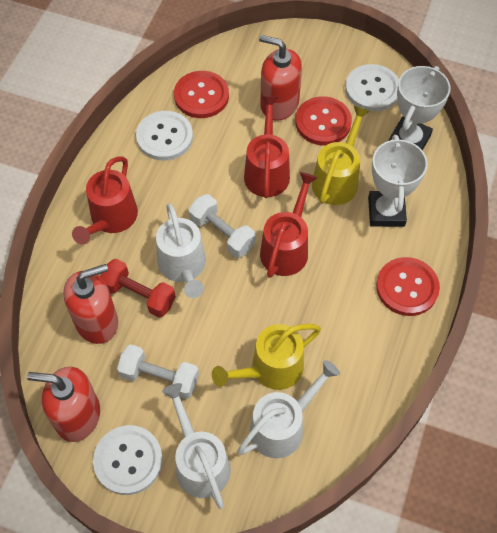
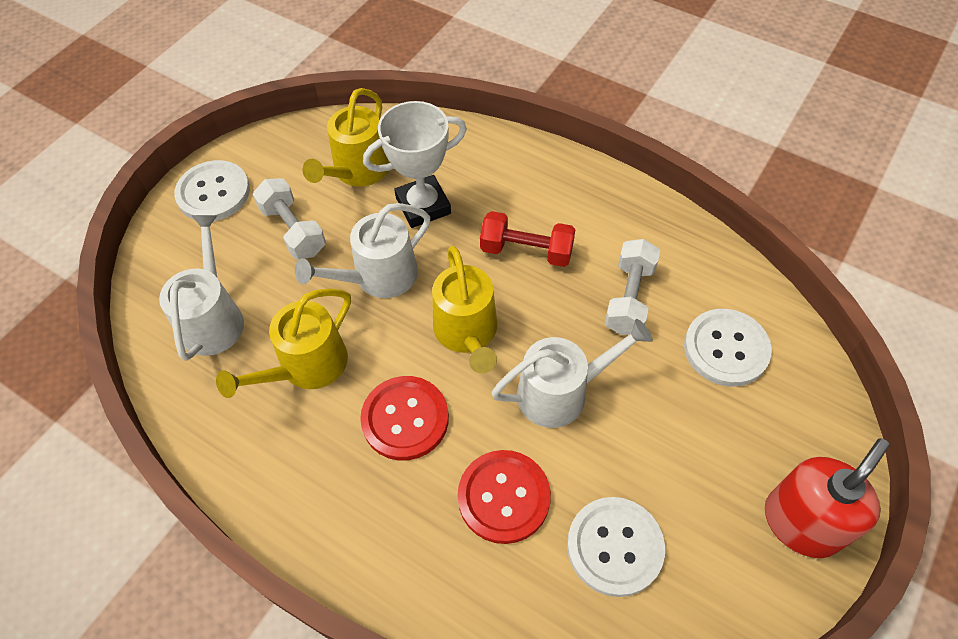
red button: 3 -> 2
red soap dispenser: 3 -> 1
red watering can: 3 -> 0
white trophy: 2 -> 1
yellow watering can: 2 -> 3

